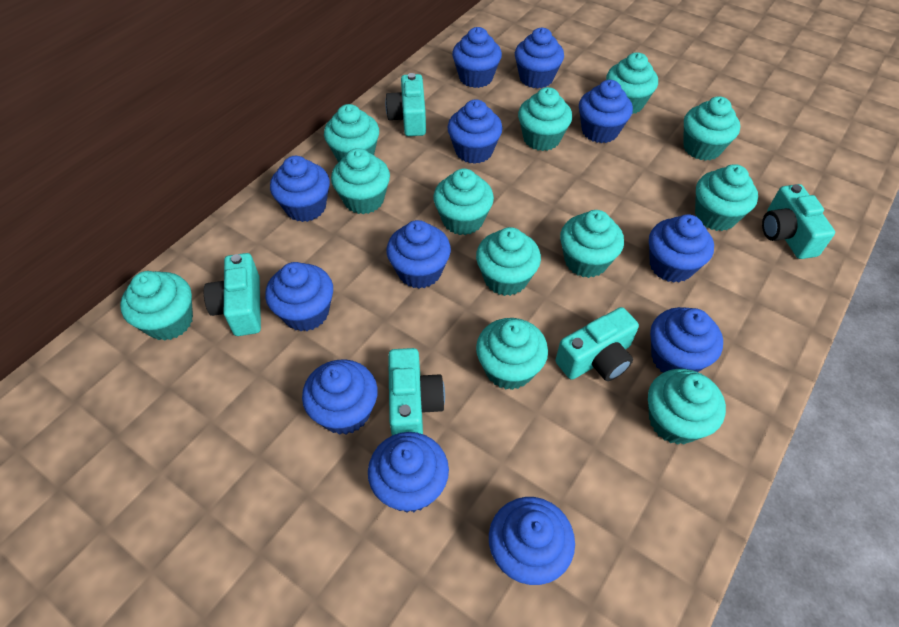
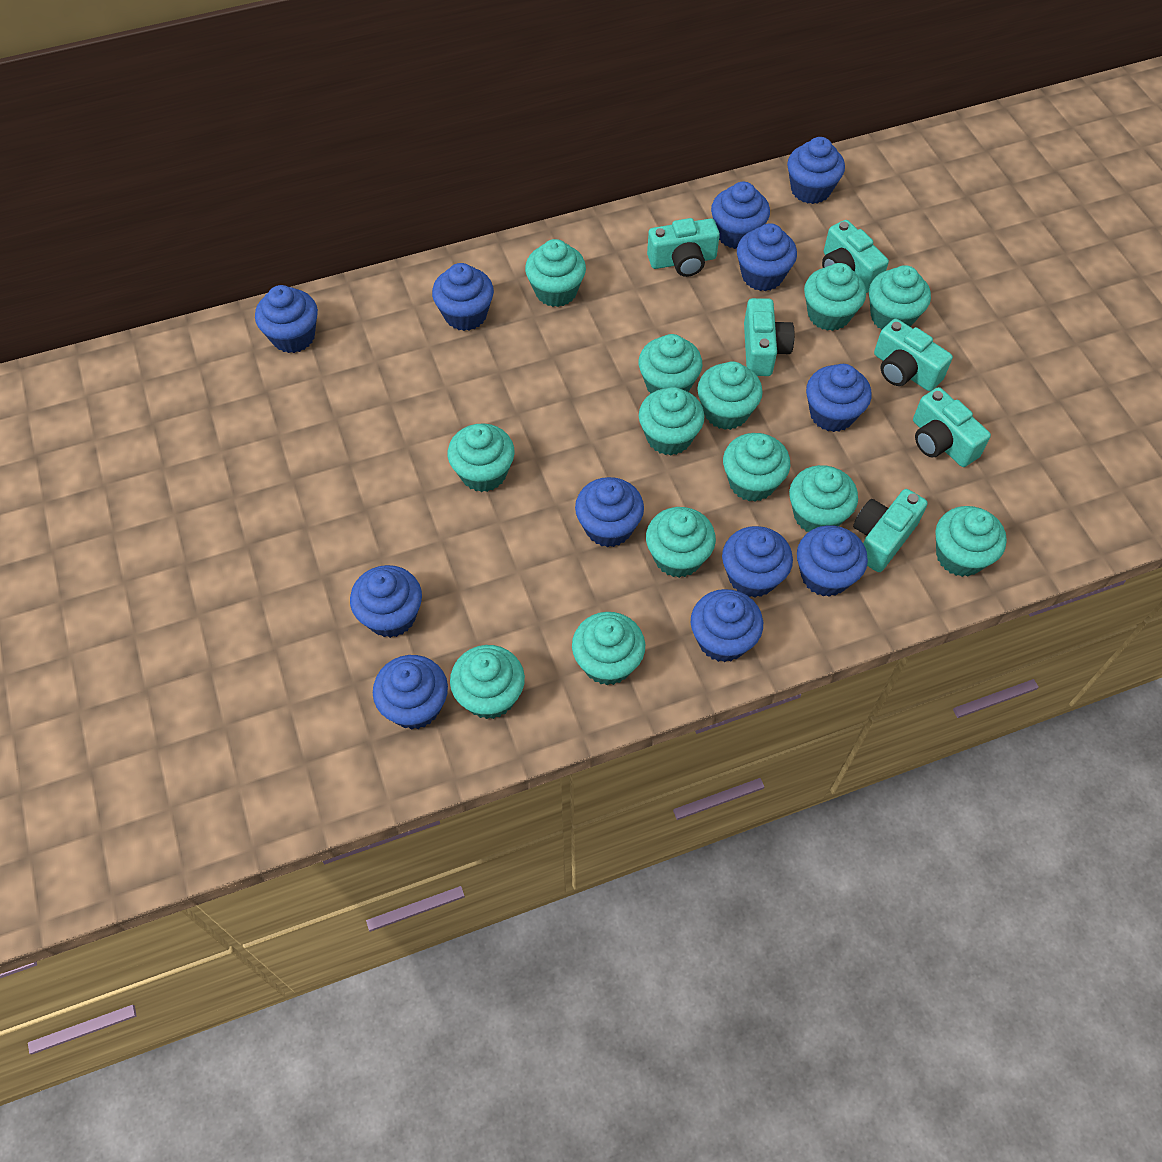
turquoise camera: 5 -> 6
turquoise cupcake: 12 -> 13

